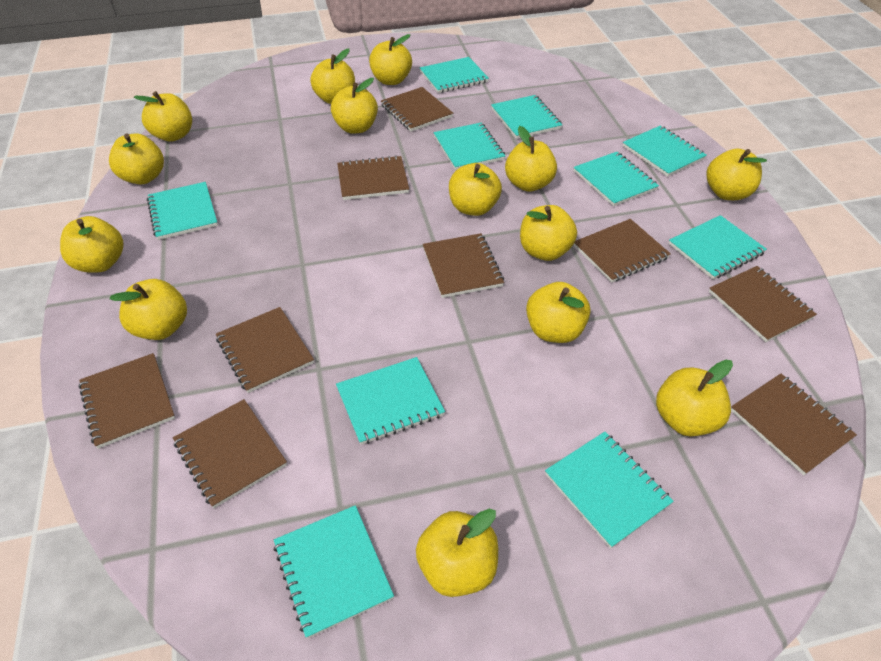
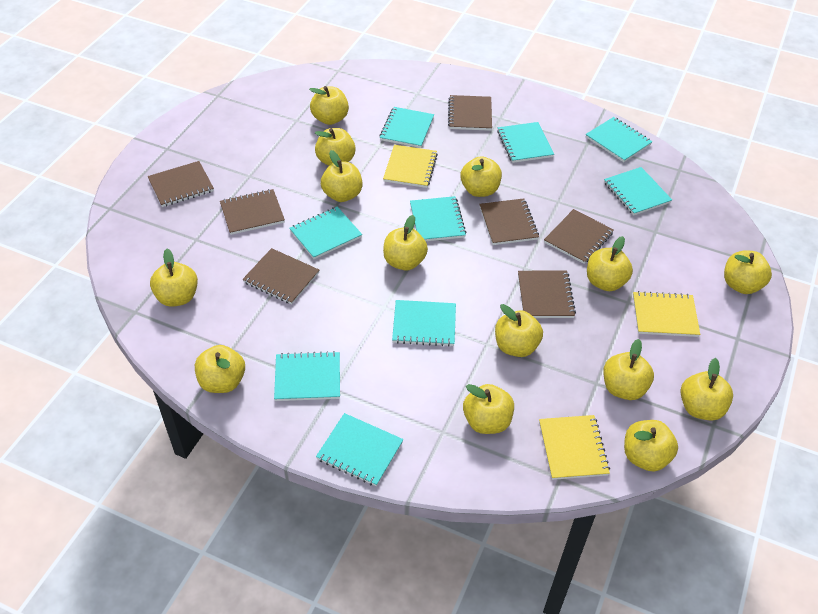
brown notebook: 9 -> 7
turquoise notebook: 10 -> 9
yellow notebook: 0 -> 3

